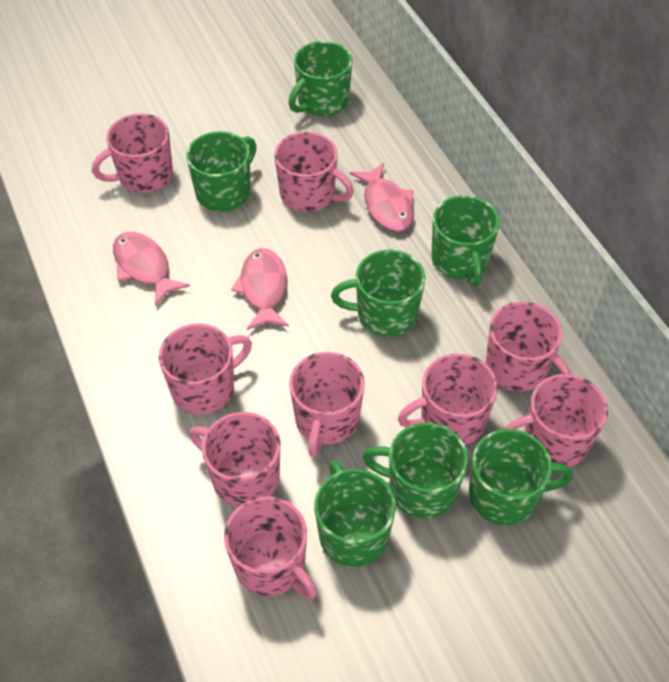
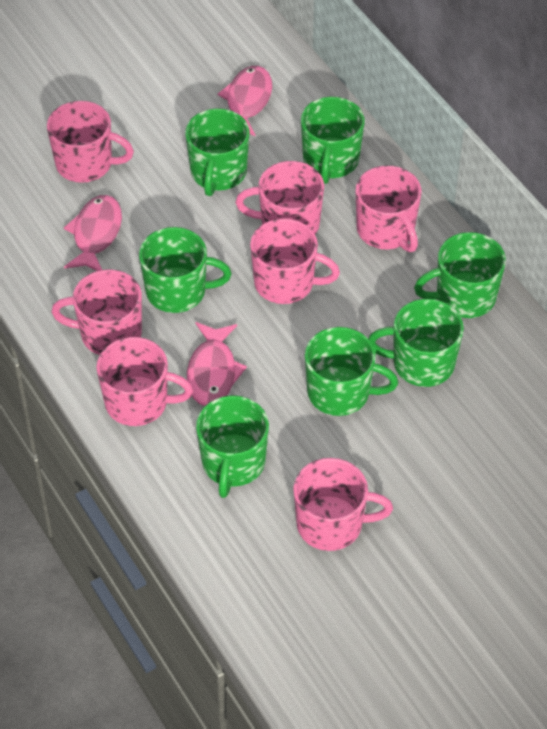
pink mug: 9 -> 7

